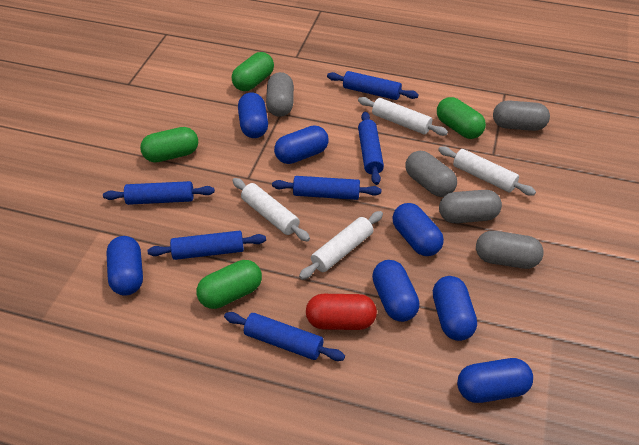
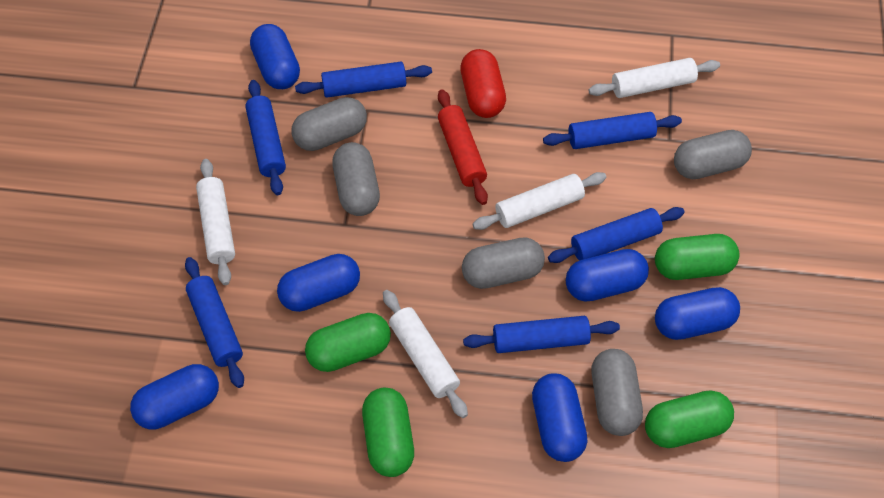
blue capsule: 7 -> 6
red rolling pin: 0 -> 1

